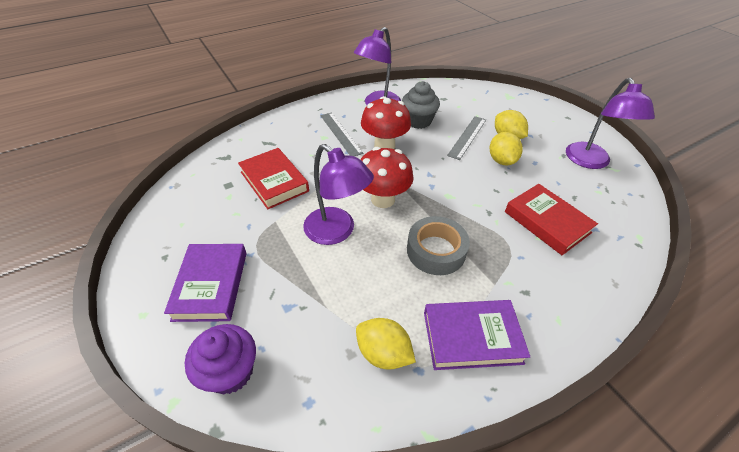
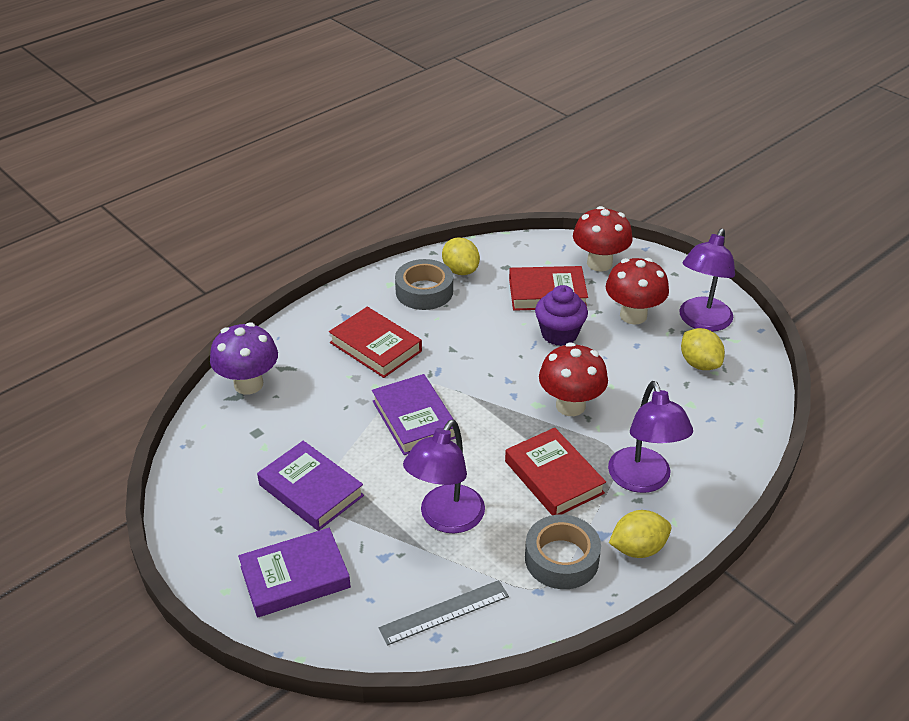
grey cupcake: 1 -> 0
grey ruler: 2 -> 1
grey tape: 1 -> 2
purple book: 2 -> 3
purple mushroom: 0 -> 1
red book: 2 -> 3
red mushroom: 2 -> 3

